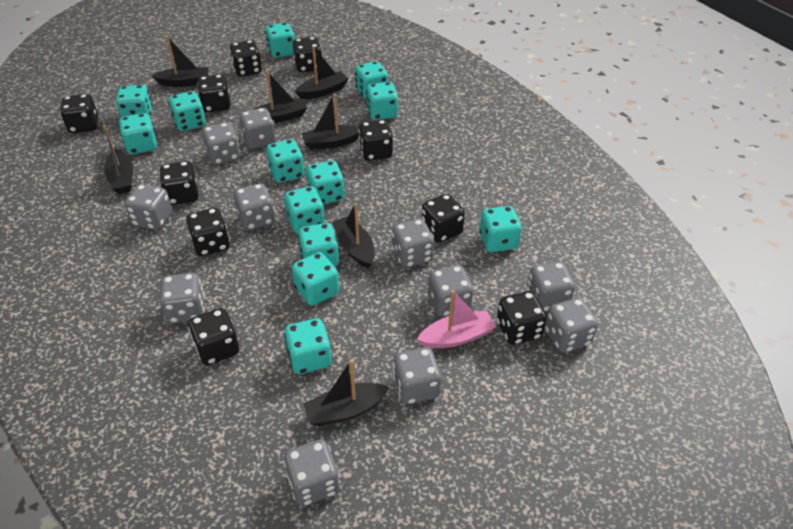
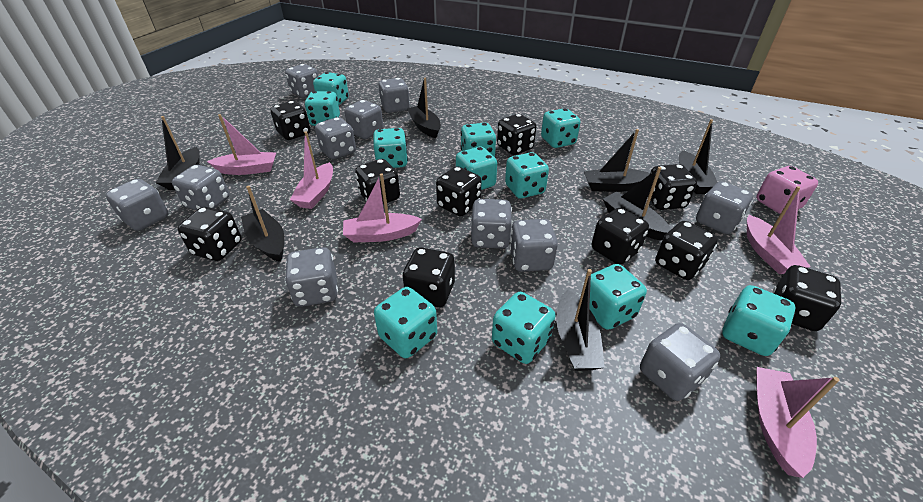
pink boat: 1 -> 5
pink dice: 0 -> 1
turquoise dice: 13 -> 11

